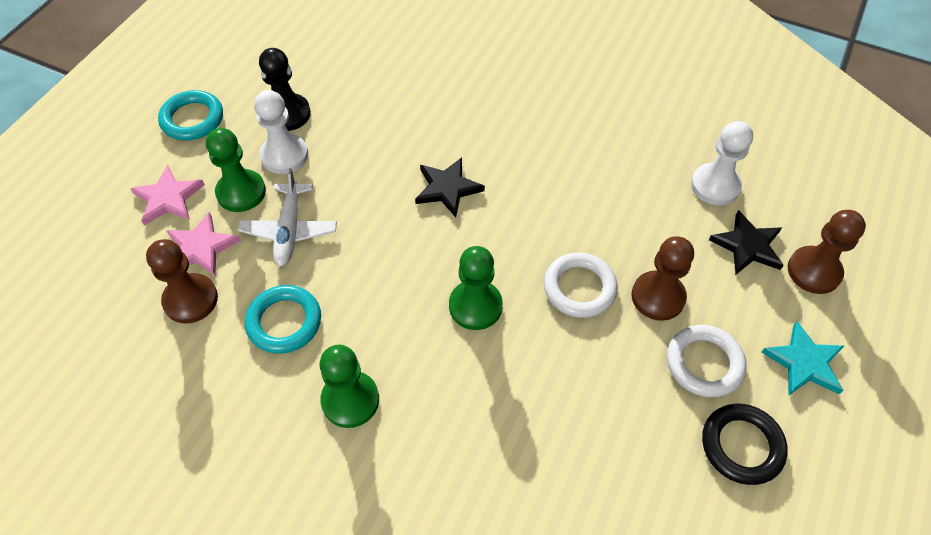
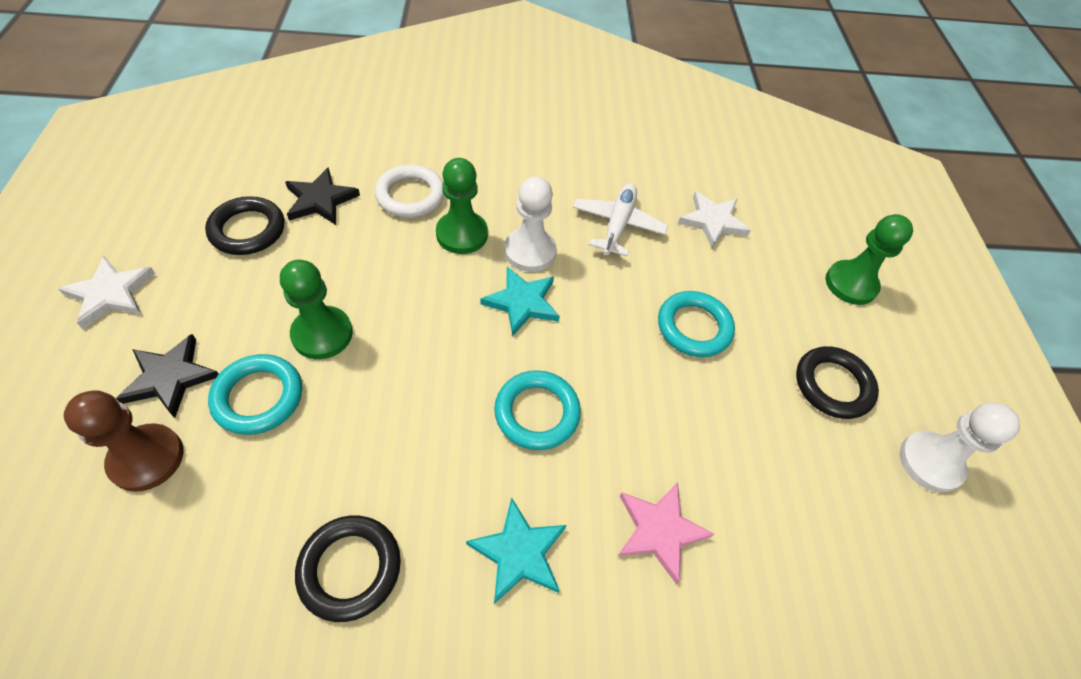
black pawn: 1 -> 0
black ring: 1 -> 3
brown pawn: 3 -> 1
pink star: 2 -> 1
turquoise ring: 2 -> 3
turquoise star: 1 -> 2
white ring: 2 -> 1
white star: 0 -> 2

